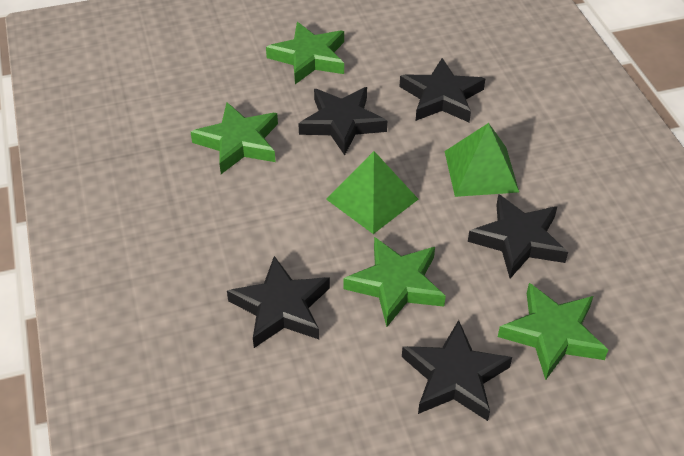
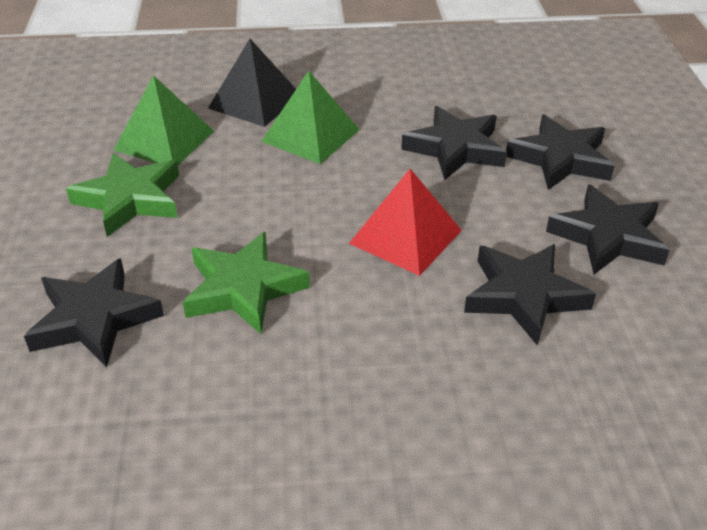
black pyramid: 0 -> 1
green star: 4 -> 2
red pyramid: 0 -> 1

